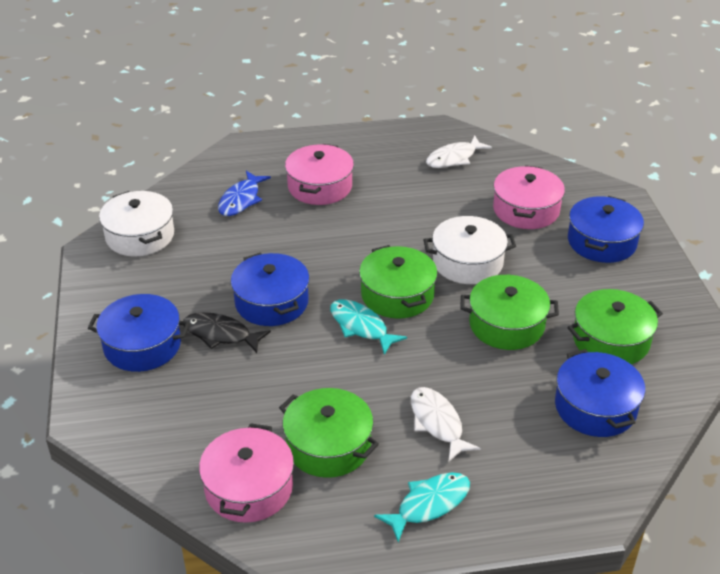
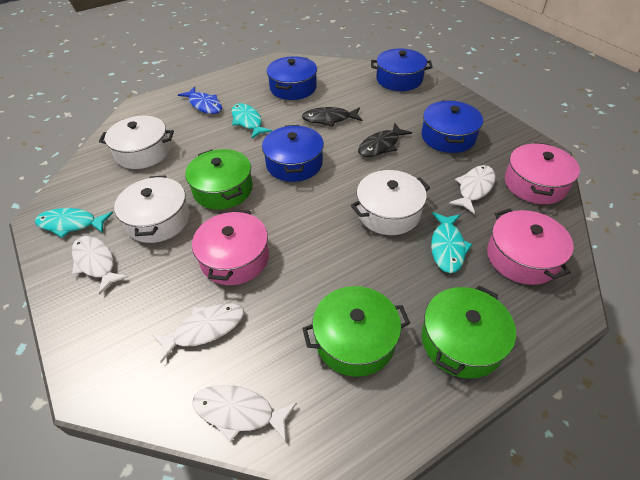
black fish: 1 -> 2
green pot: 4 -> 3
turquoise fish: 2 -> 3
white fish: 2 -> 4
white pot: 2 -> 3

